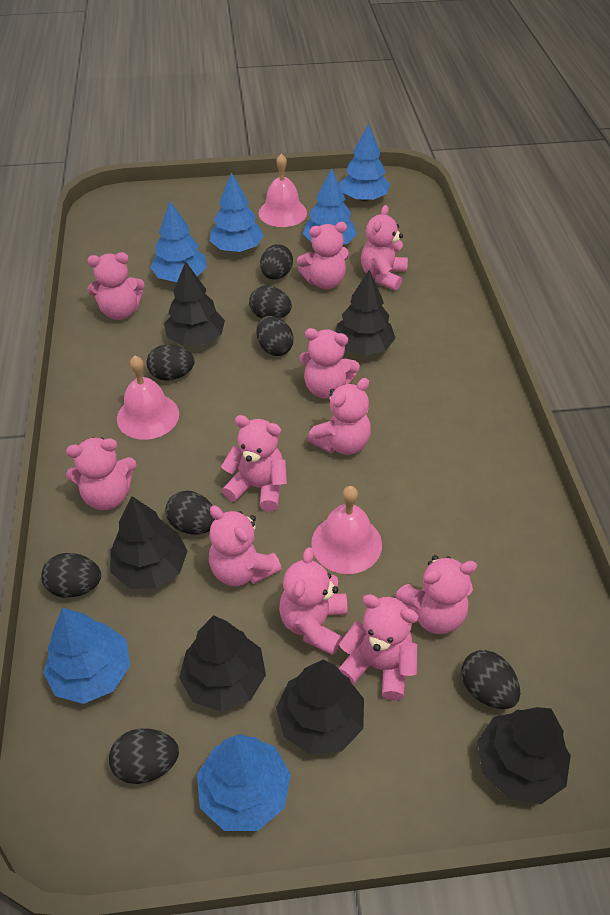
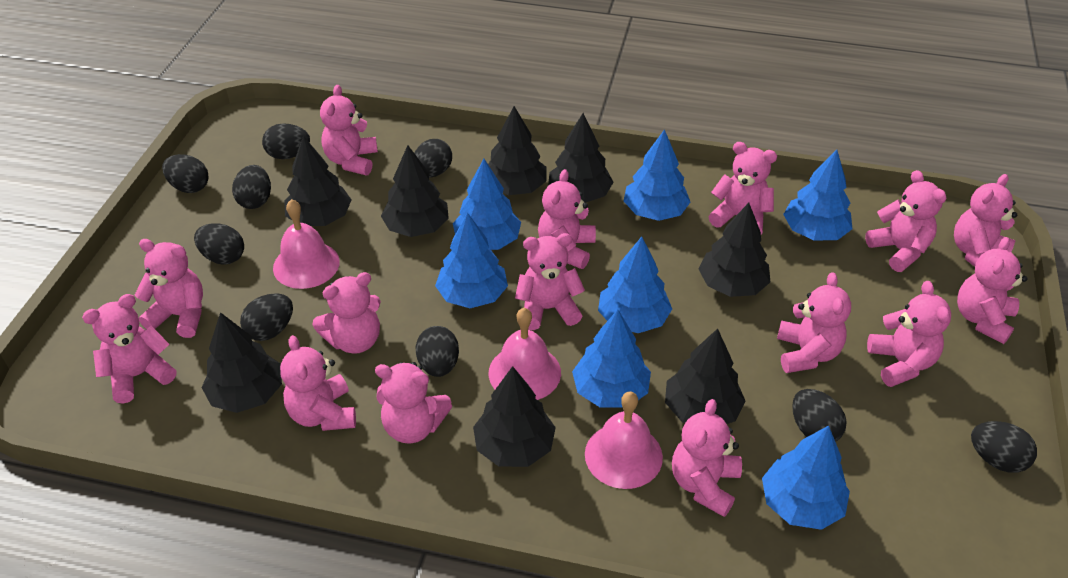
black egg: 8 -> 9
black tree: 6 -> 8
blue tree: 6 -> 7
pink teddy bear: 11 -> 15

